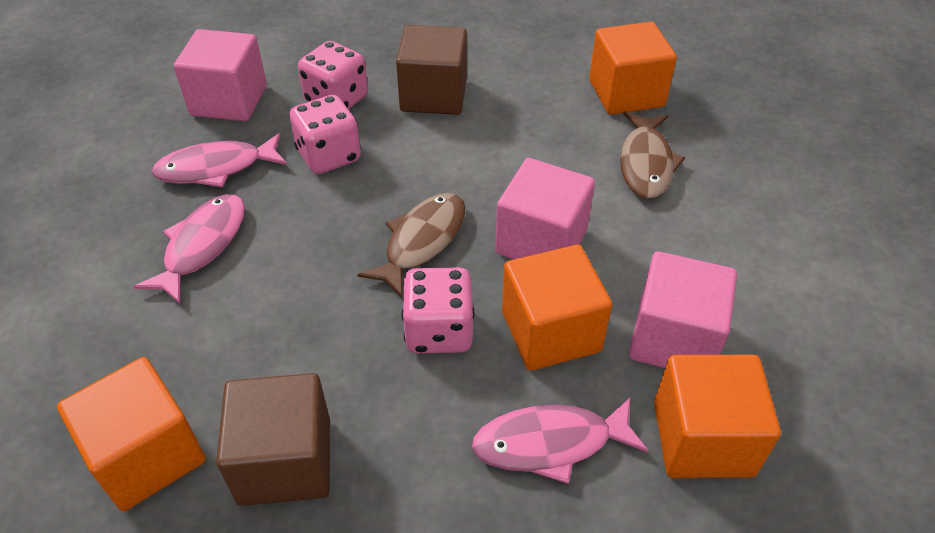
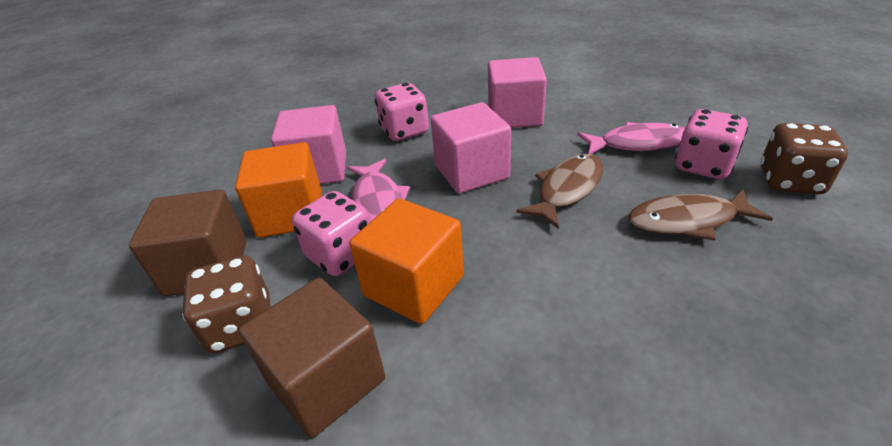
brown dice: 0 -> 2
orange cube: 4 -> 2
pink fish: 3 -> 2

